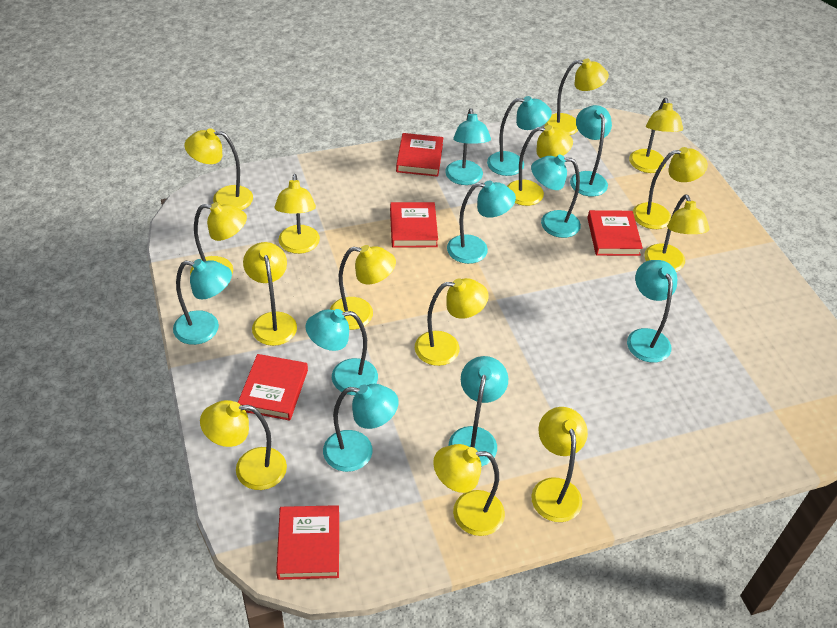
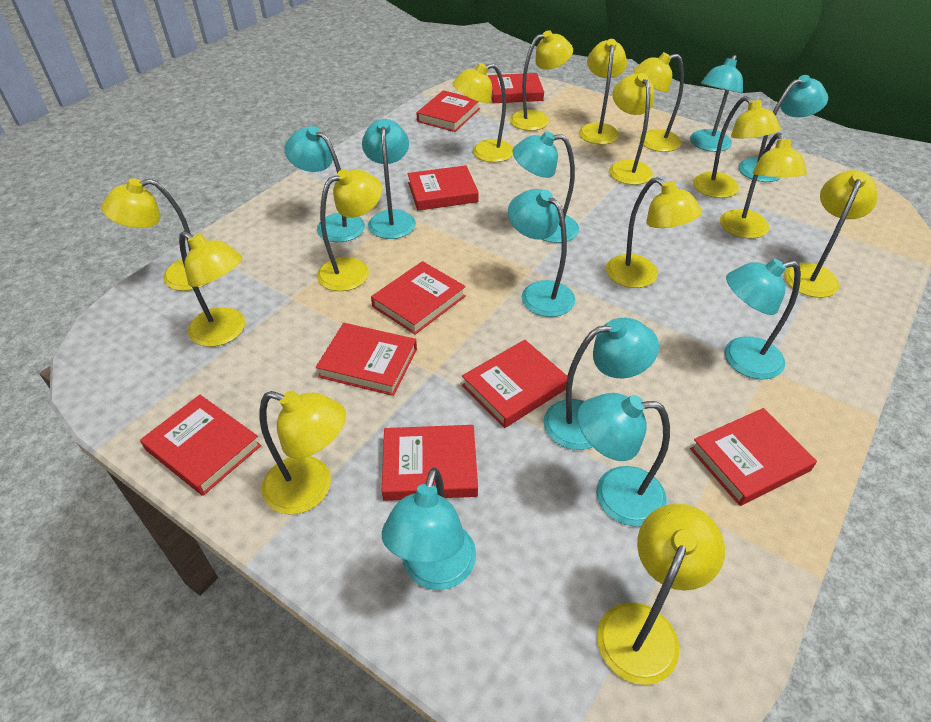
red book: 5 -> 9

